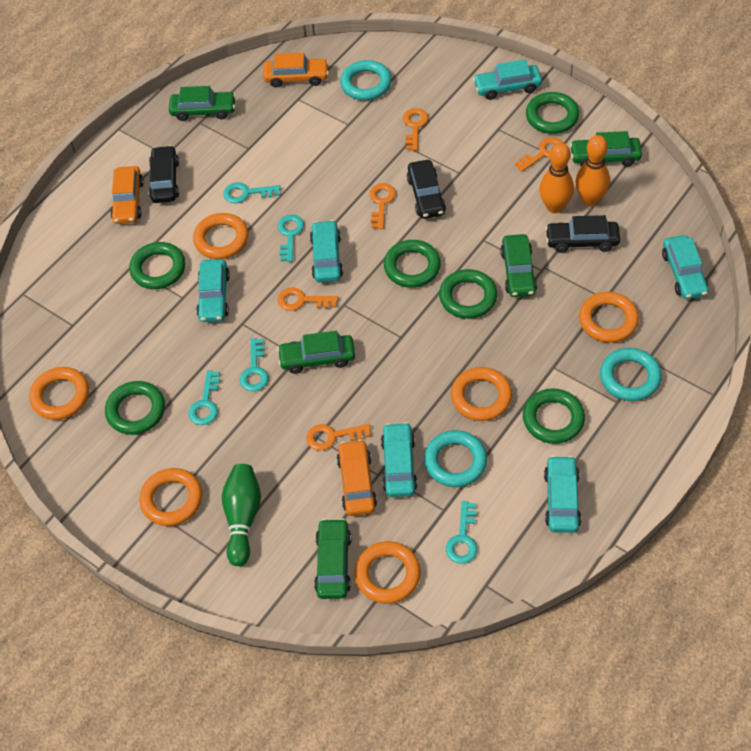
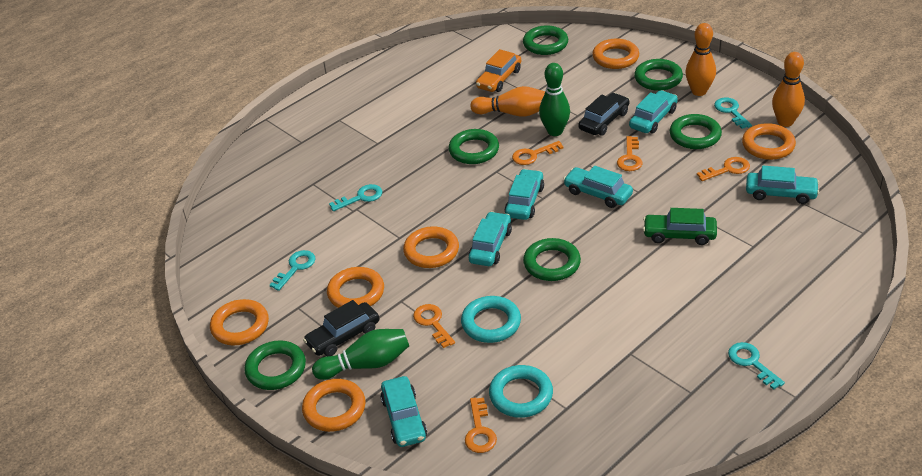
black car: 3 -> 2
green bowling pin: 1 -> 2
green car: 5 -> 1
orange bowling pin: 2 -> 3
orange car: 3 -> 1
turquoise key: 5 -> 4
turquoise ring: 3 -> 2

